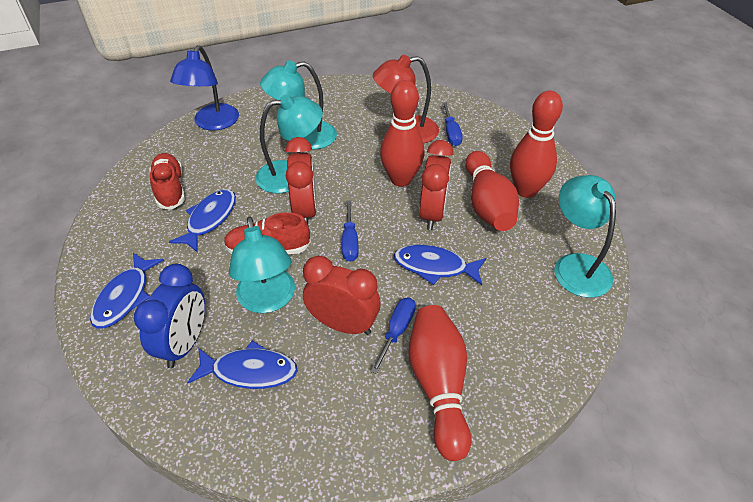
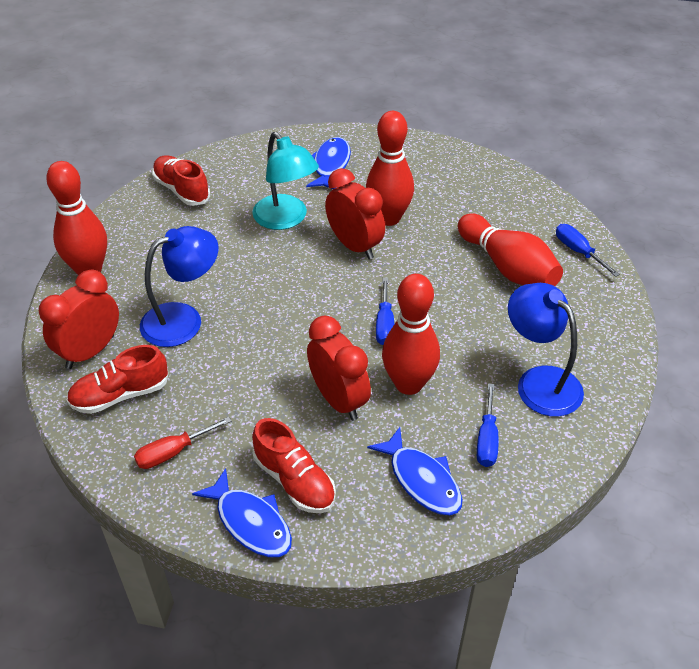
blue clock: 1 -> 0
blue fish: 4 -> 3
blue lamp: 1 -> 2
red lamp: 1 -> 0
red screwdriver: 0 -> 1
red shoe: 2 -> 3
turquoise lamp: 4 -> 1

